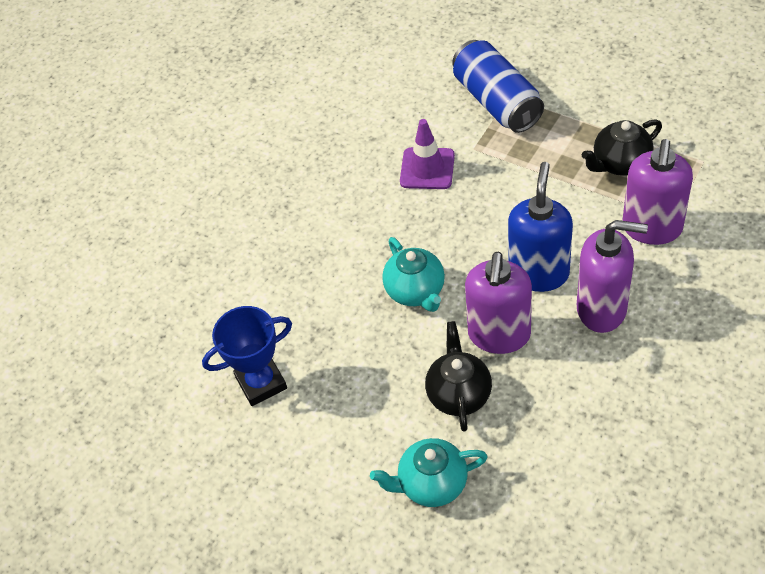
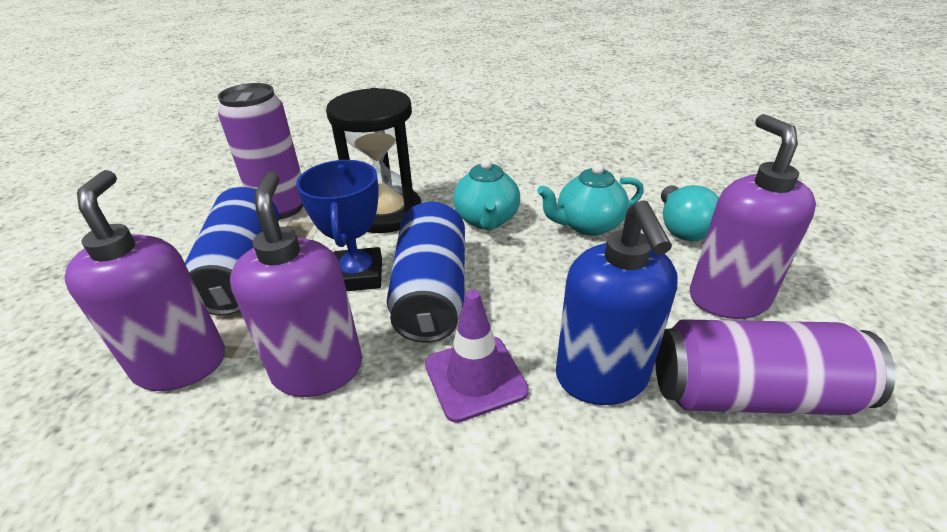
black hourglass: 0 -> 1
black teapot: 2 -> 0
blue can: 1 -> 2
purple can: 0 -> 2
turquoise light bulb: 0 -> 1

